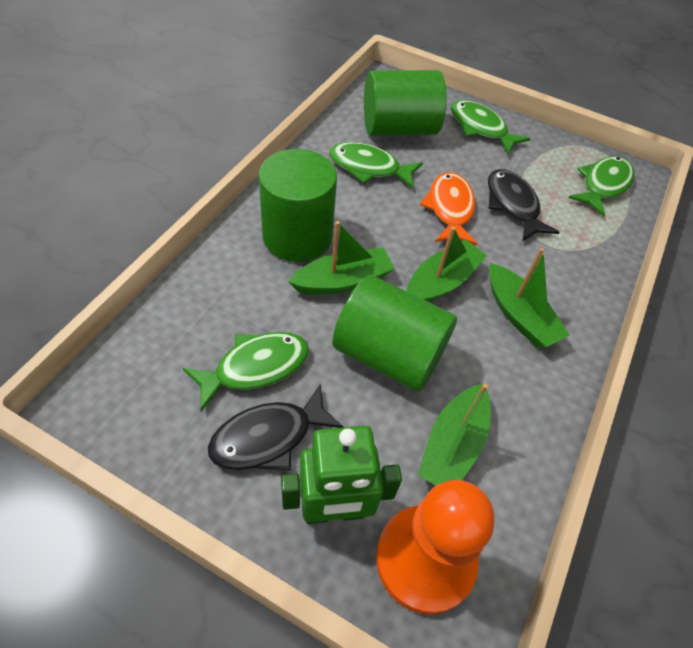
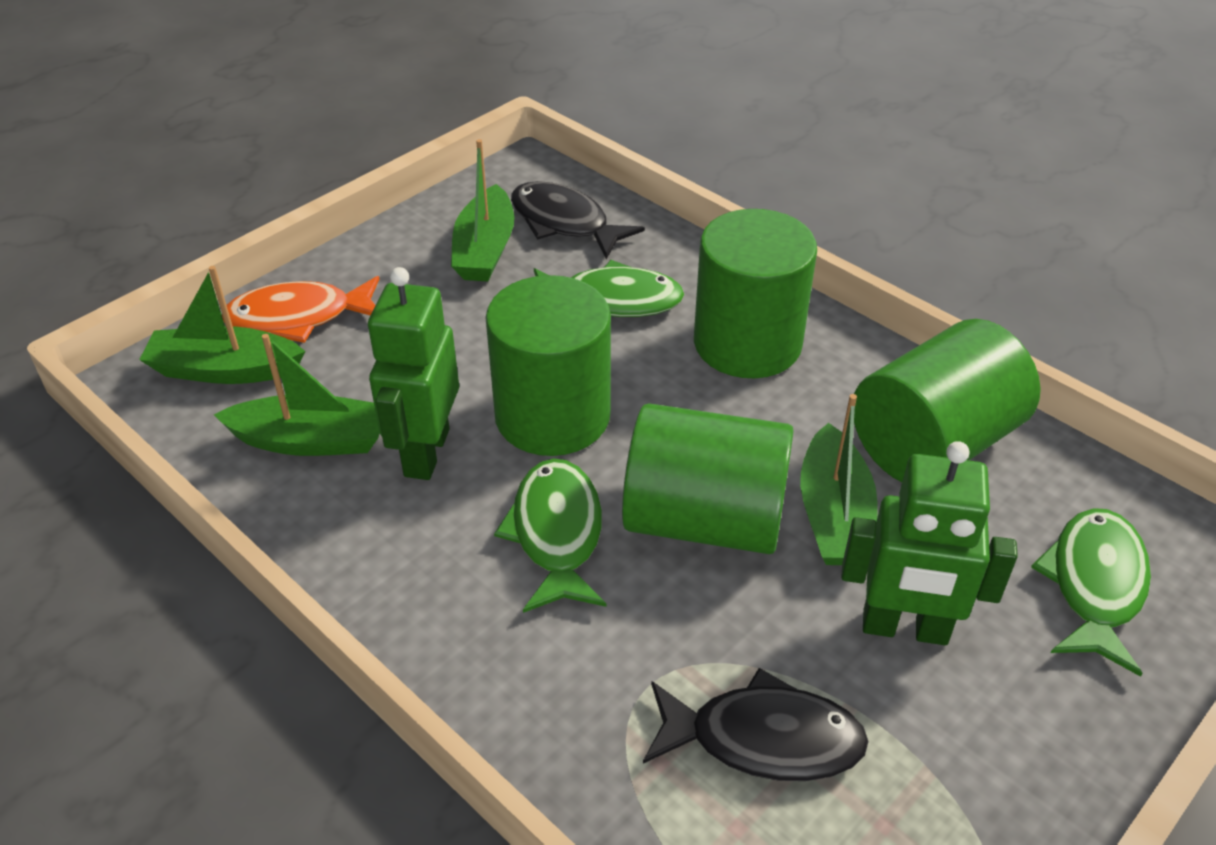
green cylinder: 3 -> 4
green fish: 4 -> 3
green robot: 1 -> 2
orange pawn: 1 -> 0

